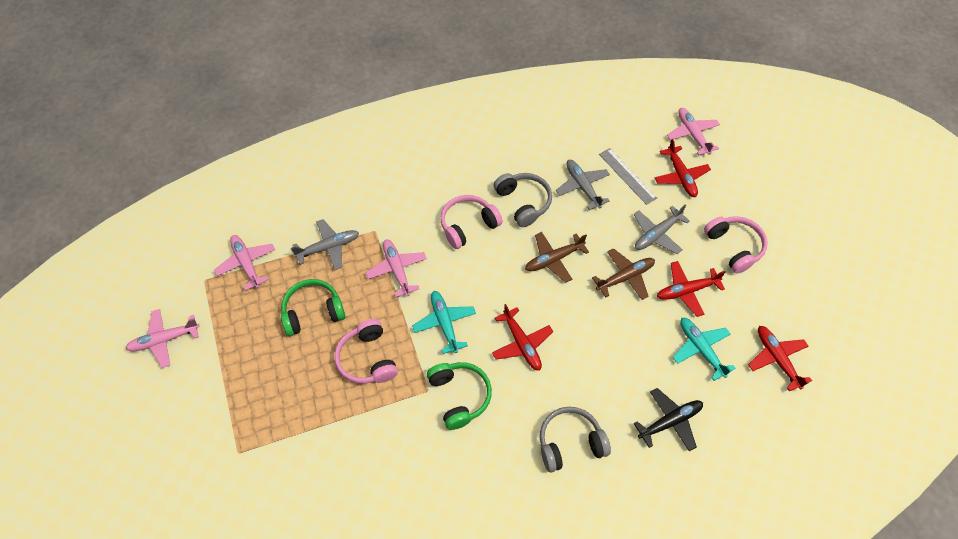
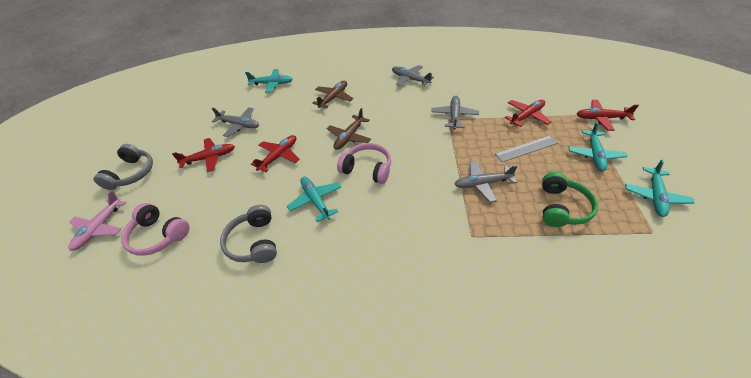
black plane: 1 -> 0
green headphones: 2 -> 1
grey plane: 3 -> 4
pink headphones: 3 -> 2
pink plane: 4 -> 1
turquoise plane: 2 -> 4

